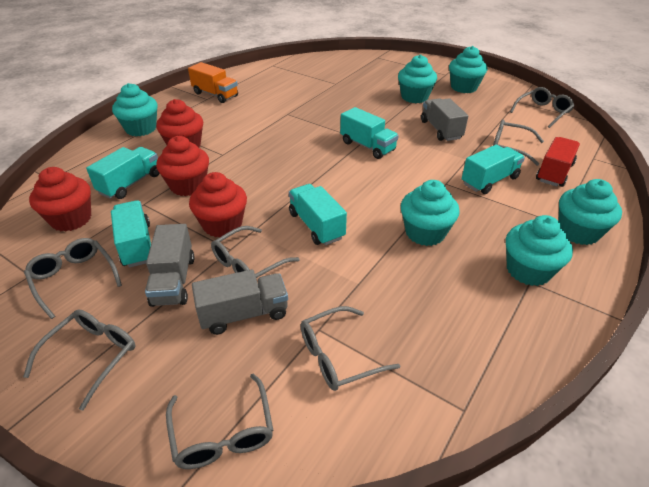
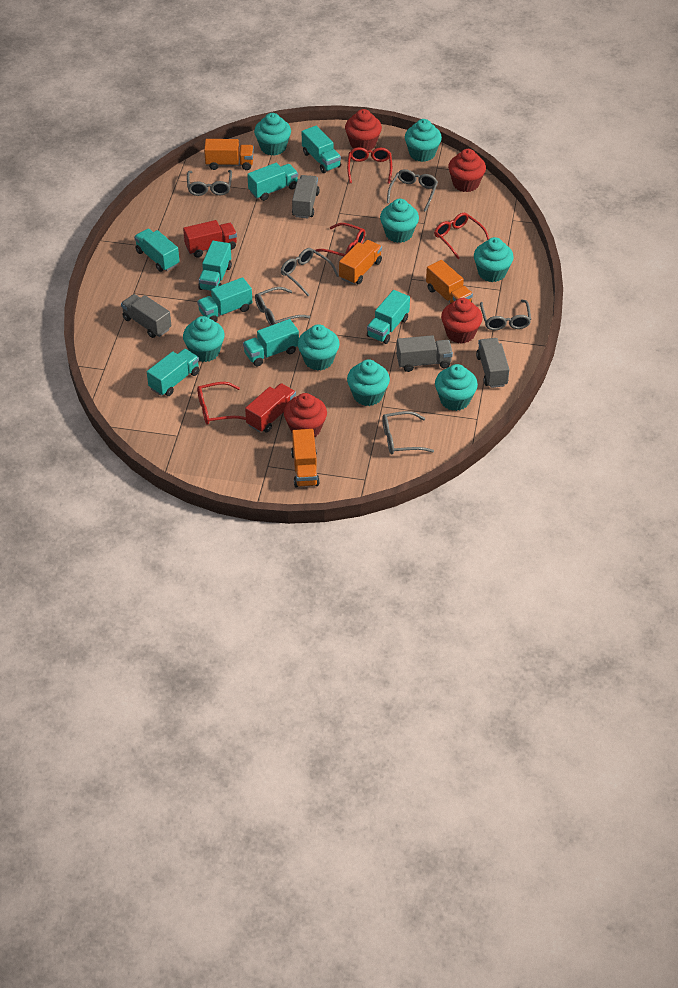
grey glasses: 7 -> 6
grey truck: 3 -> 4
orange truck: 1 -> 4
red glasses: 0 -> 4
red truck: 1 -> 2
turquoise cupcake: 6 -> 8
turquoise truck: 5 -> 8

